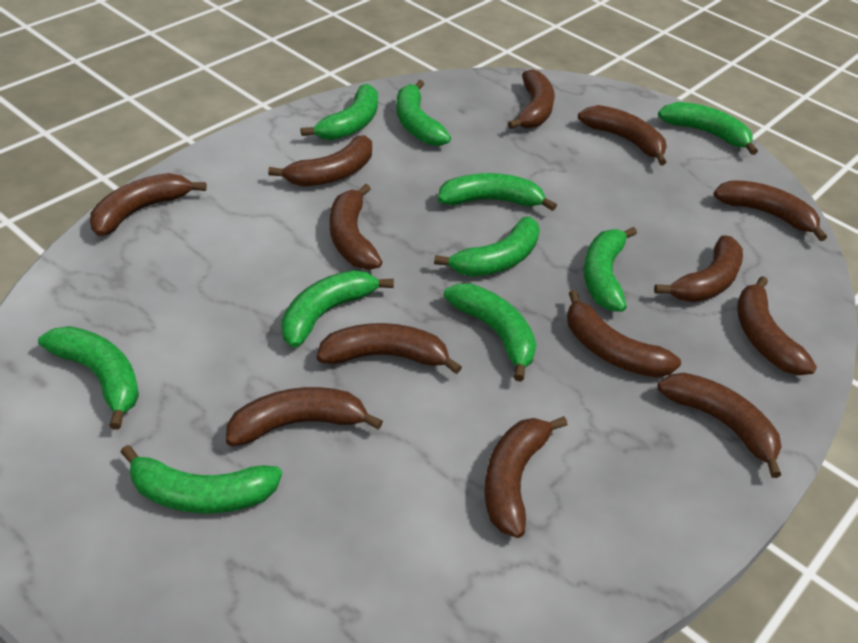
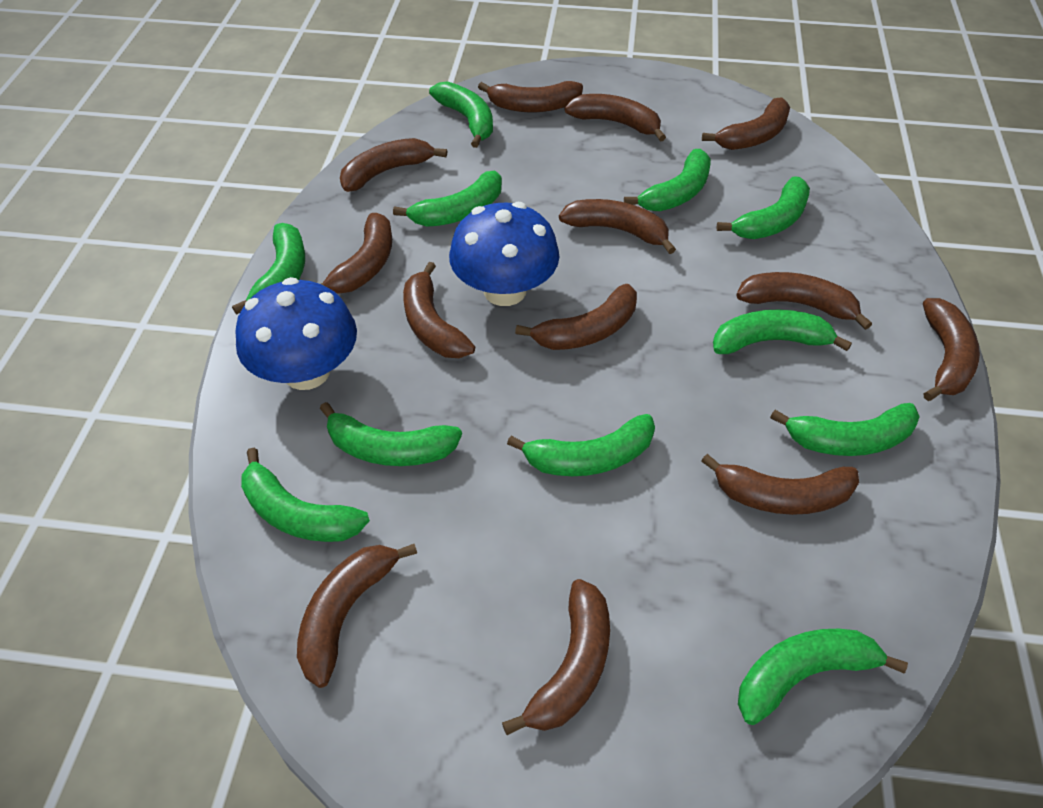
blue mushroom: 0 -> 2
green banana: 10 -> 11

